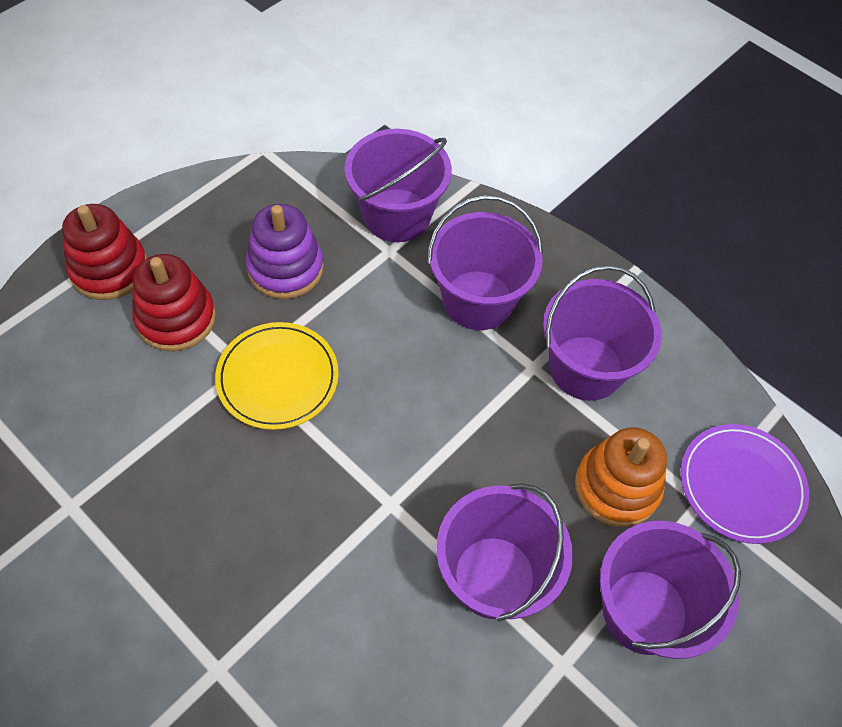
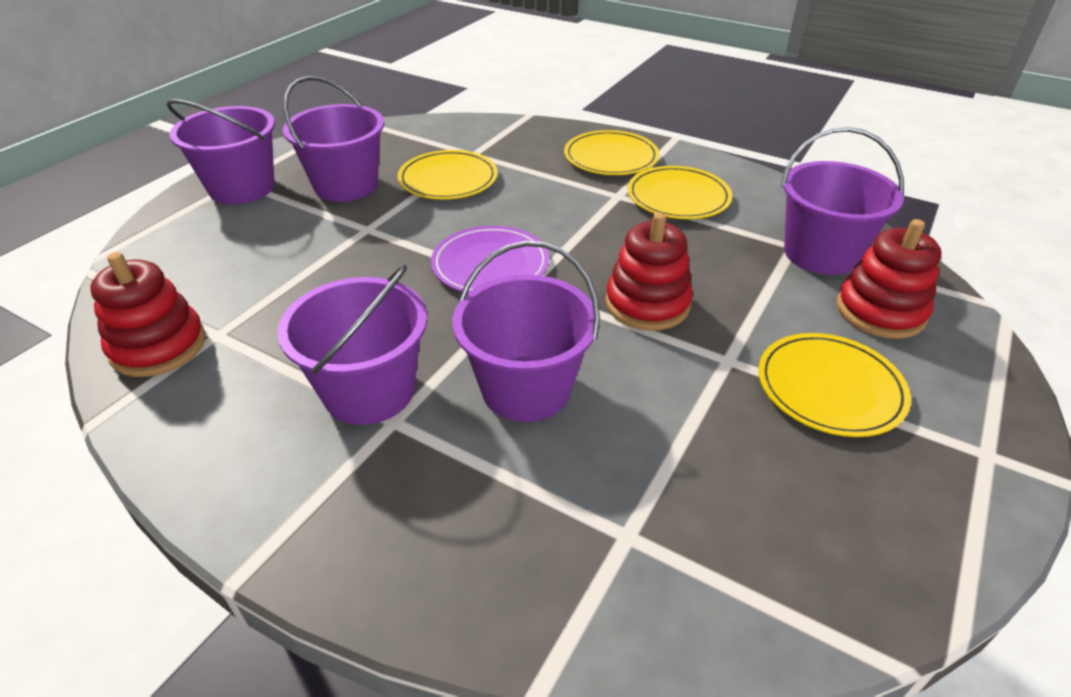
orange stacking toy: 1 -> 0
purple stacking toy: 1 -> 0
red stacking toy: 2 -> 3
yellow plate: 1 -> 4

